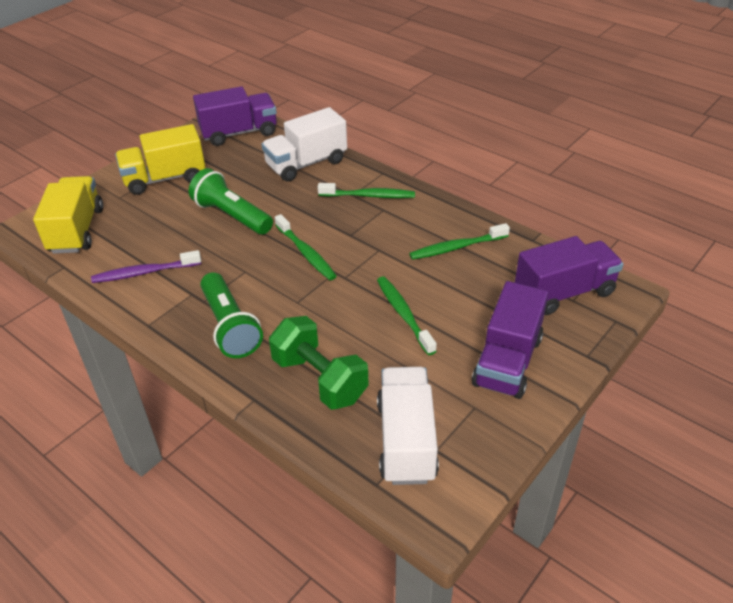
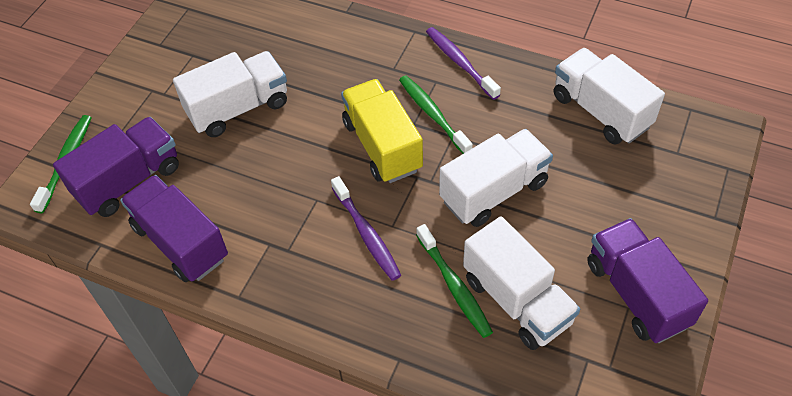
green dumbbell: 1 -> 0
green flashlight: 2 -> 0
green toothbrush: 4 -> 3
purple toothbrush: 1 -> 2
white truck: 2 -> 4
yellow truck: 2 -> 1

